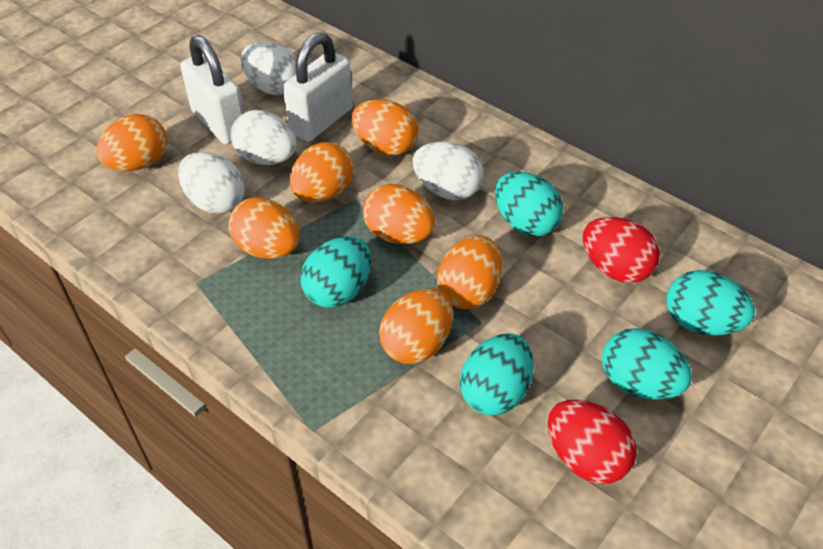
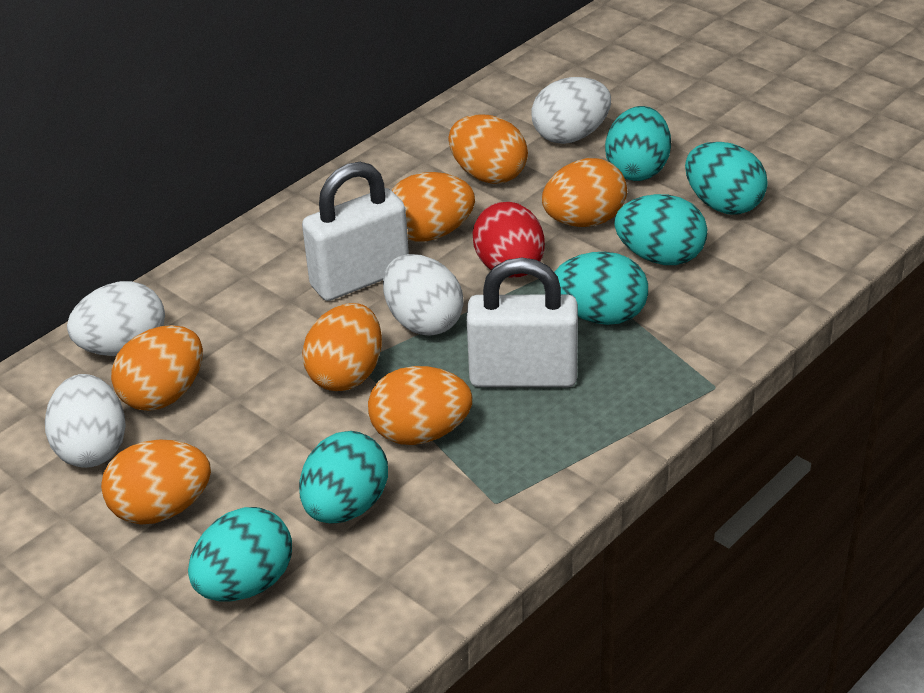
red egg: 2 -> 1
turquoise egg: 5 -> 6

